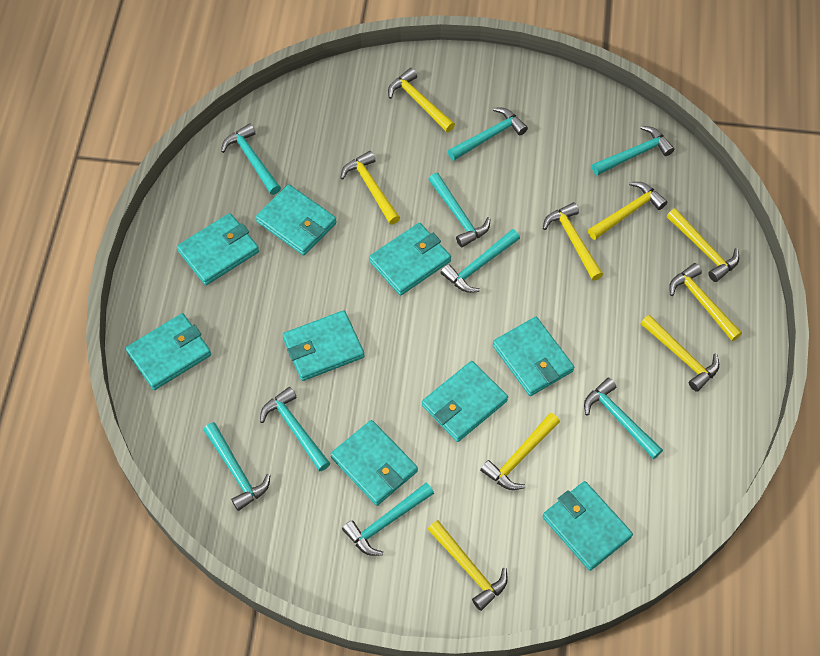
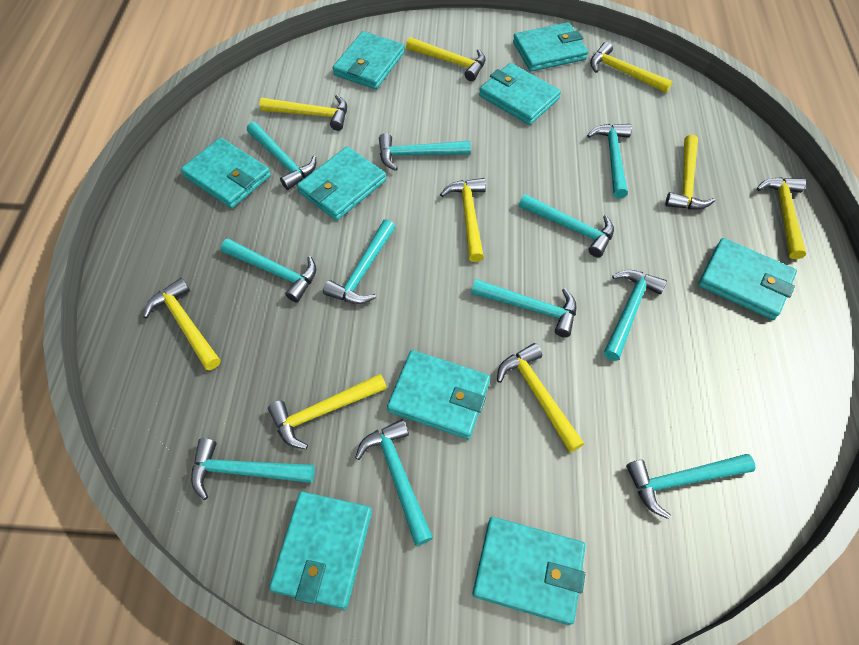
turquoise hammer: 9 -> 11

